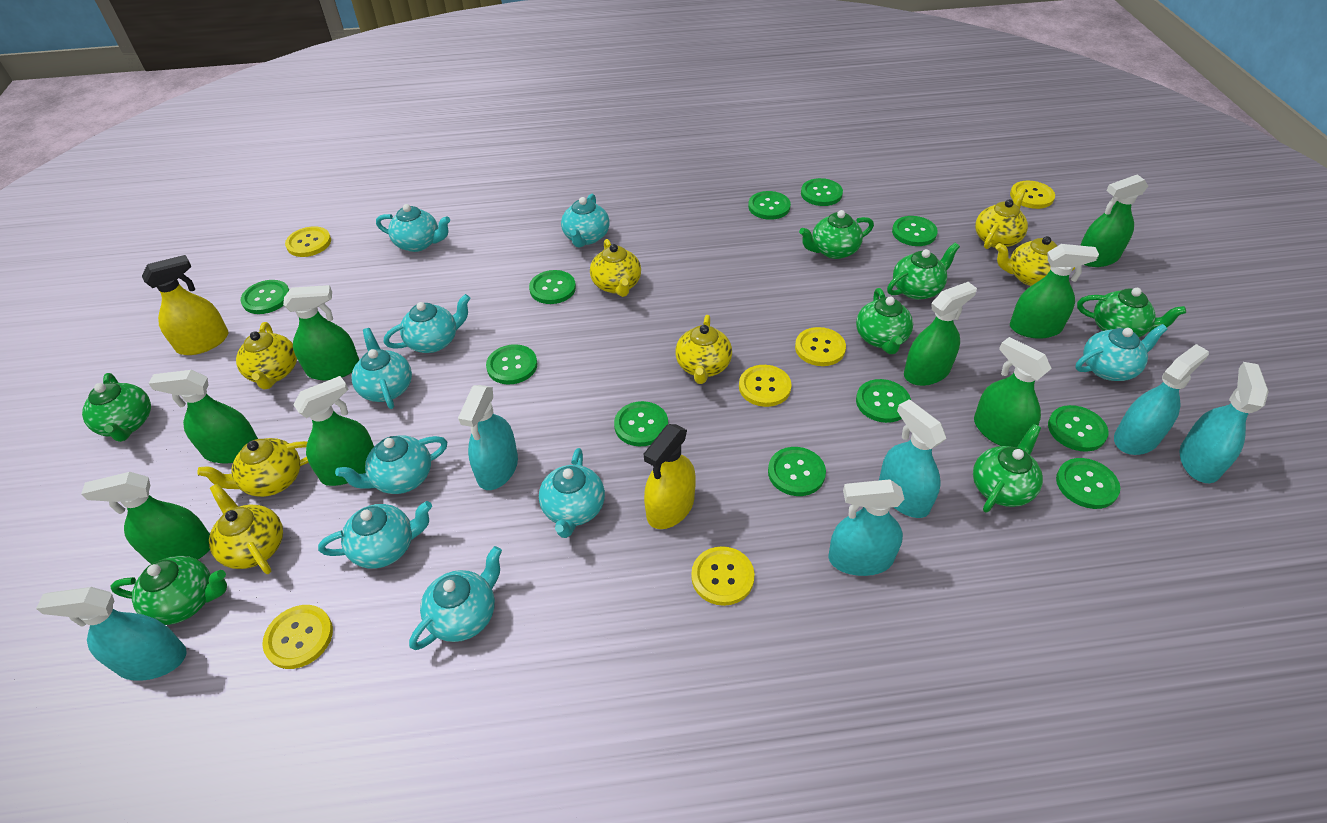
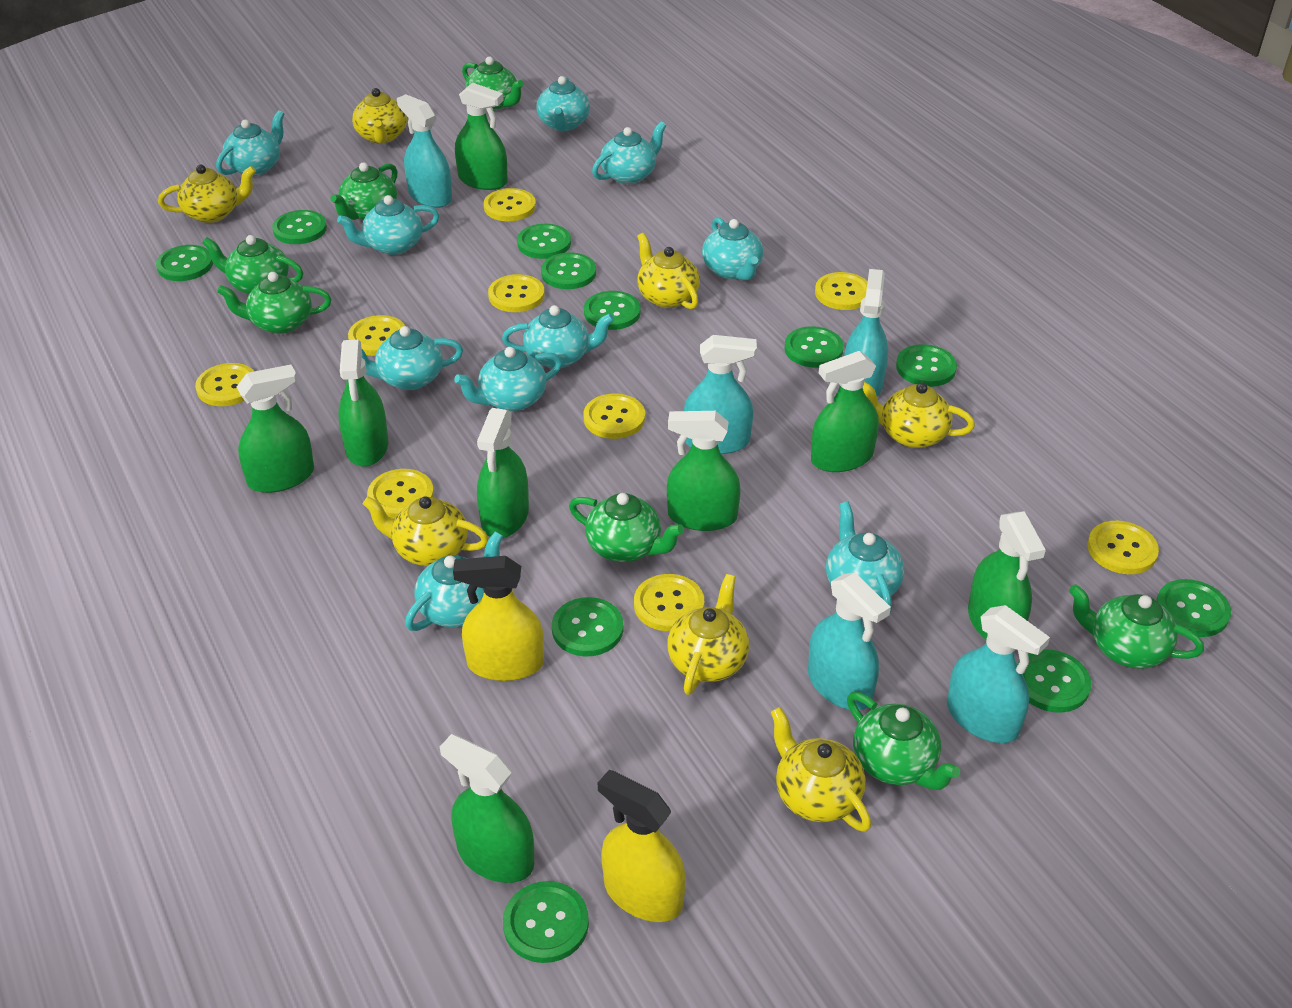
turquoise spray bottle: 6 -> 5
turquoise teapot: 9 -> 10
yellow button: 6 -> 9

